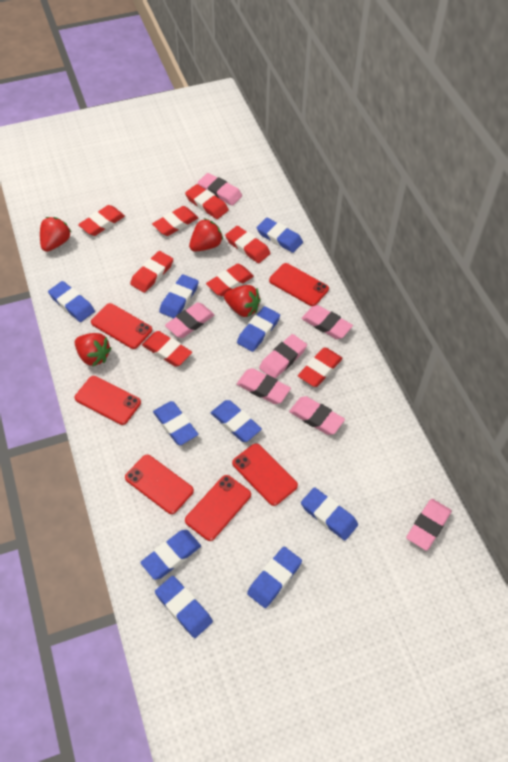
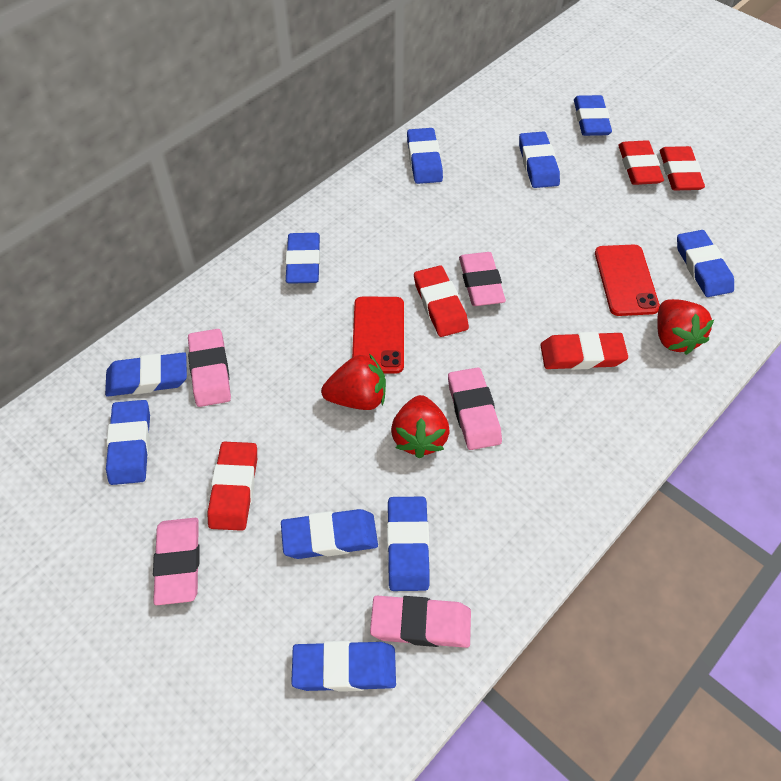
pink eraser: 7 -> 5
red eraser: 8 -> 5
red phone: 6 -> 2
red strawberry: 4 -> 3

